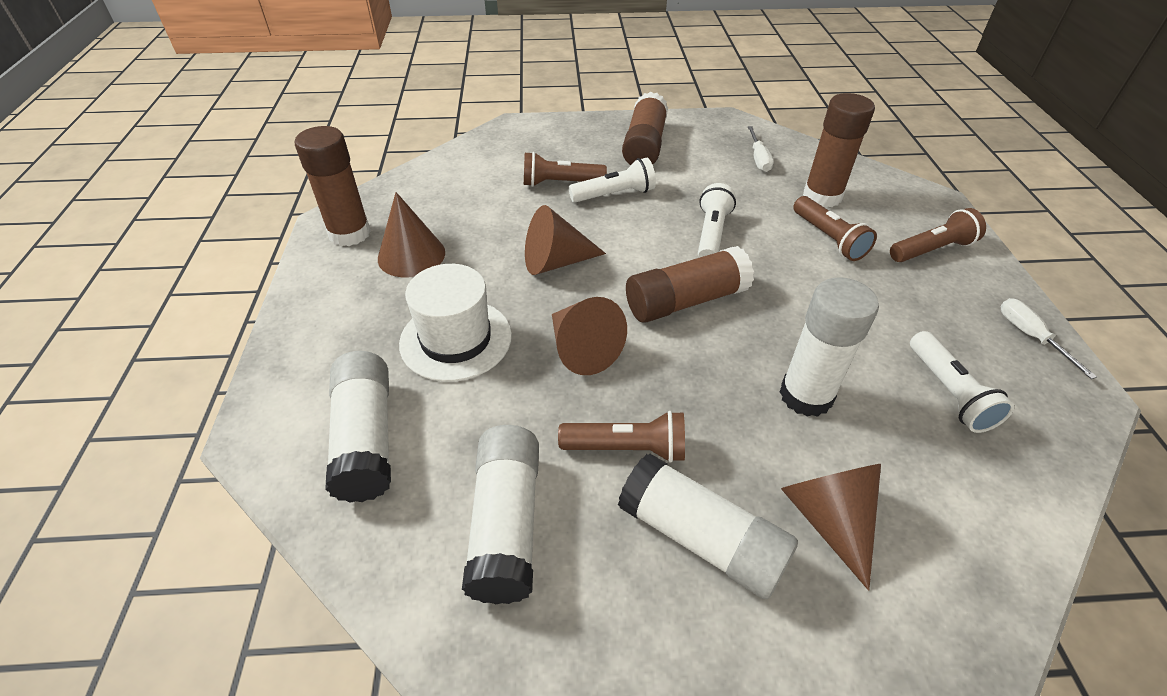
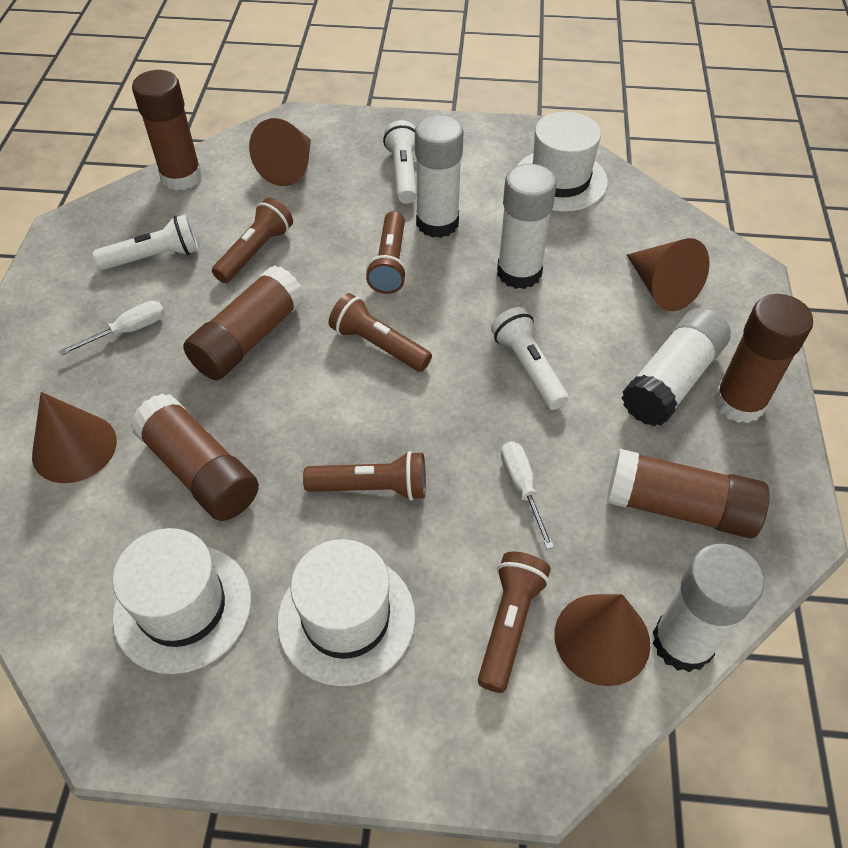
brown flashlight: 4 -> 5
brown glue stick: 4 -> 5
white hat: 1 -> 3

